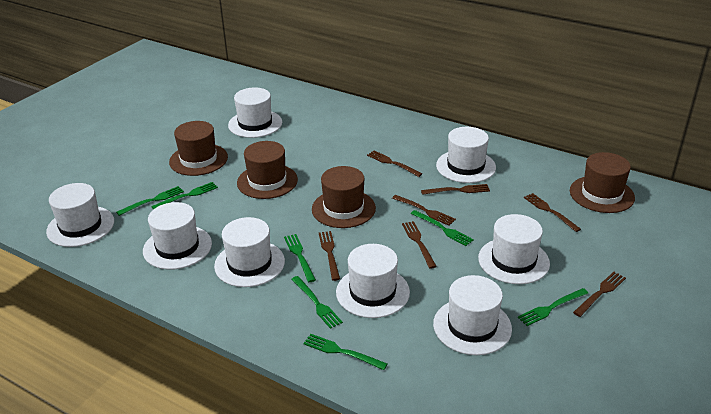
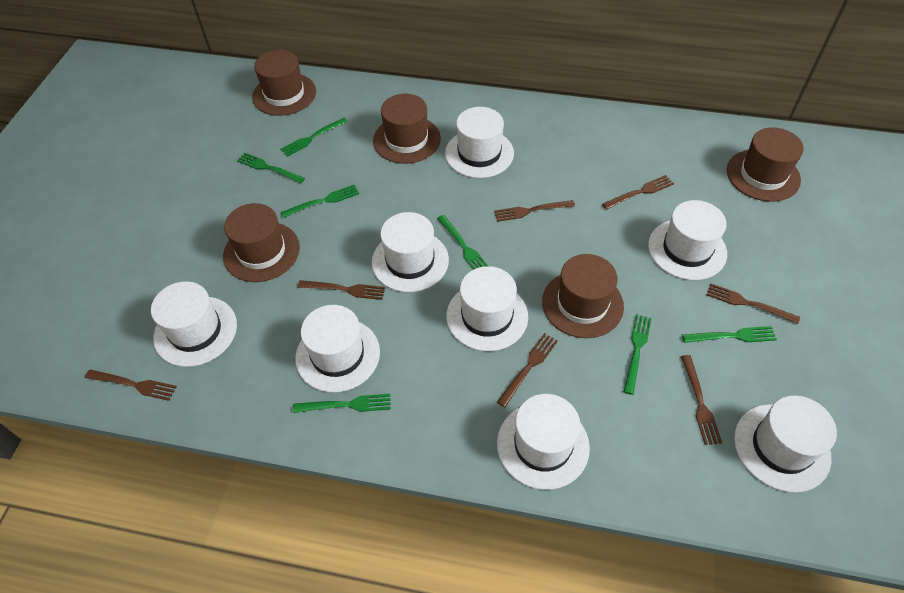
brown hat: 4 -> 5

